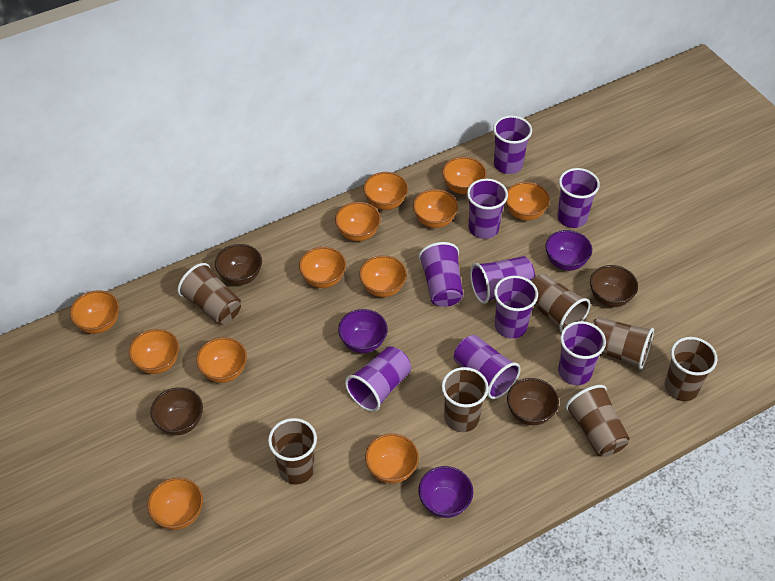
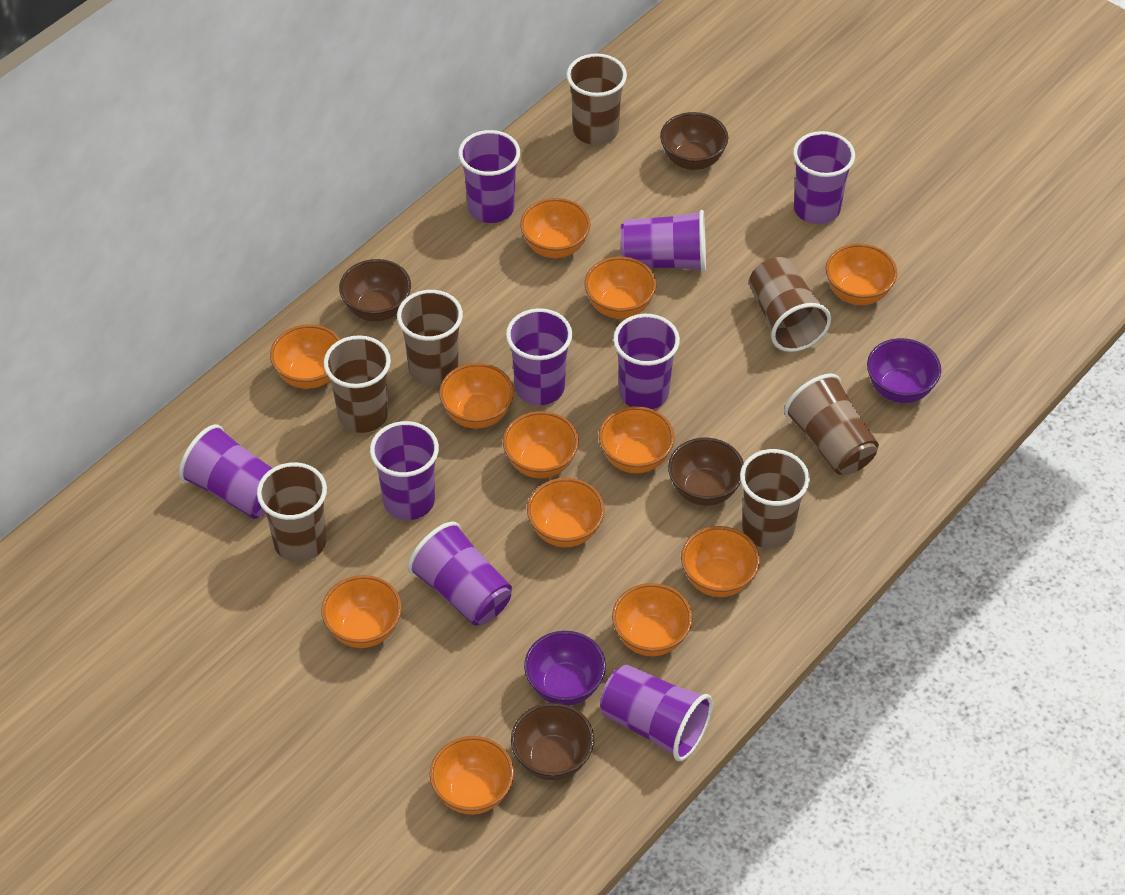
purple bowl: 3 -> 2

